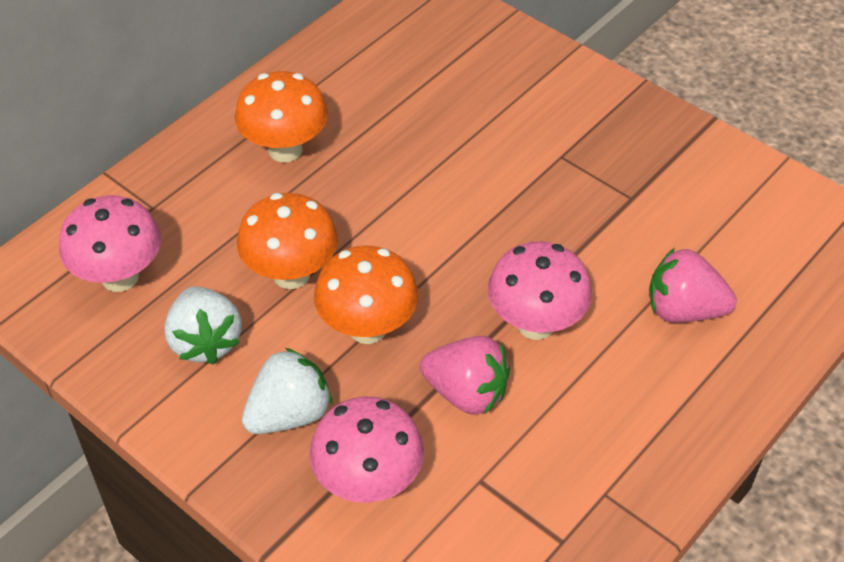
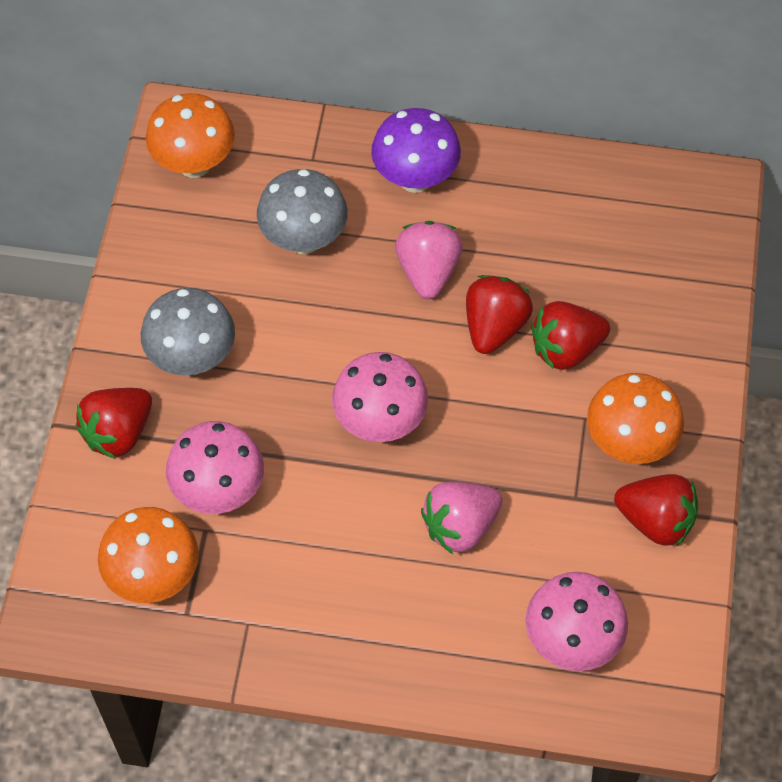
grey mushroom: 0 -> 2
purple mushroom: 0 -> 1
red strawberry: 0 -> 4
white strawberry: 2 -> 0

